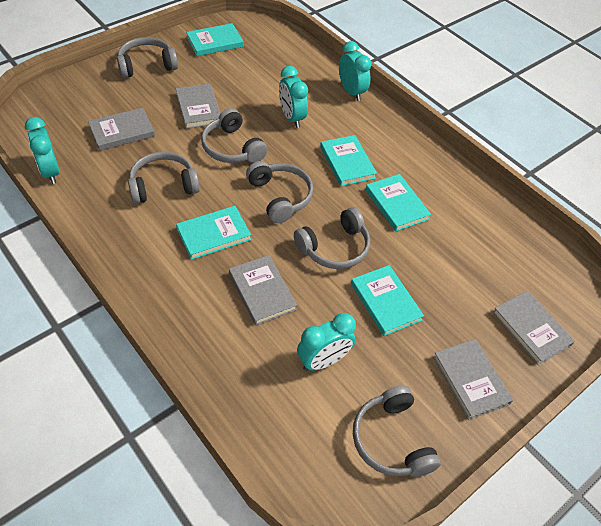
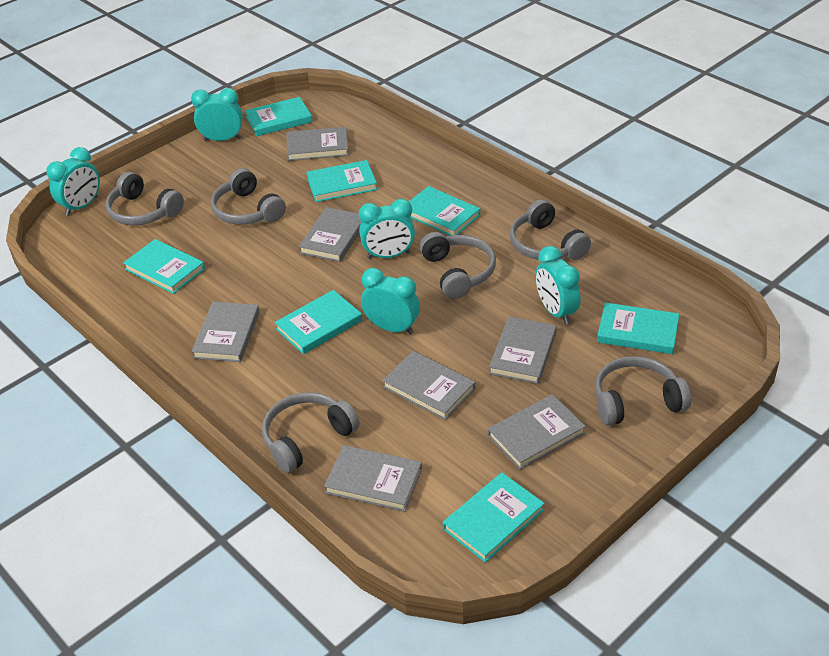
grey book: 5 -> 7
turquoise book: 5 -> 7
turquoise clock: 4 -> 5

